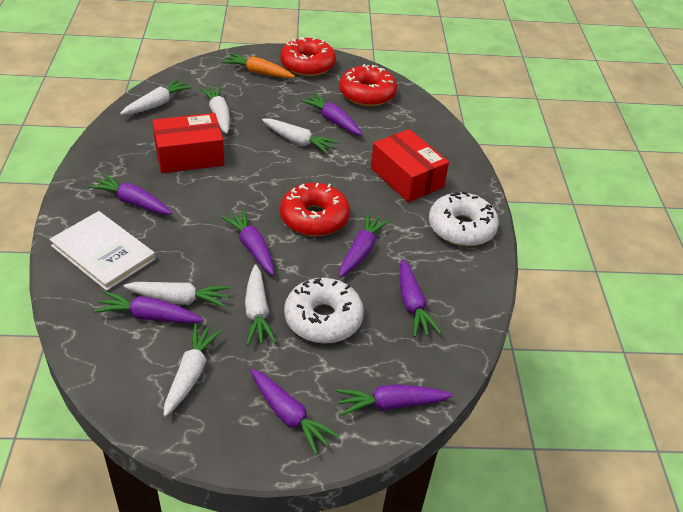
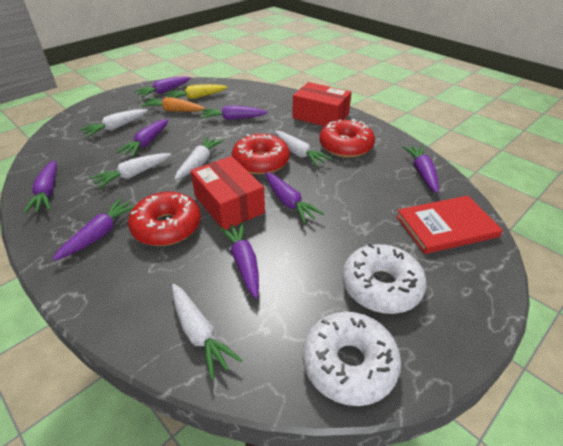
red book: 0 -> 1
white book: 1 -> 0
white carrot: 6 -> 5
yellow carrot: 0 -> 1

